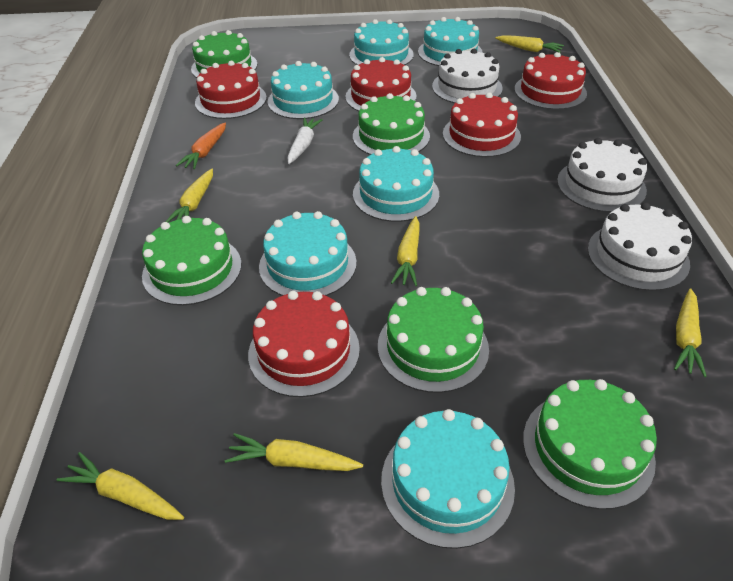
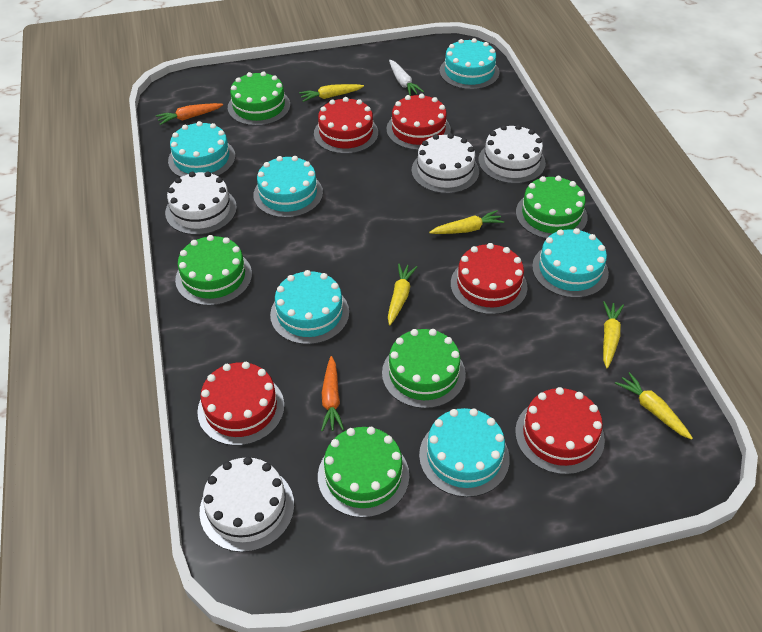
orange carrot: 1 -> 2
white cake: 3 -> 4
yellow carrot: 6 -> 5

